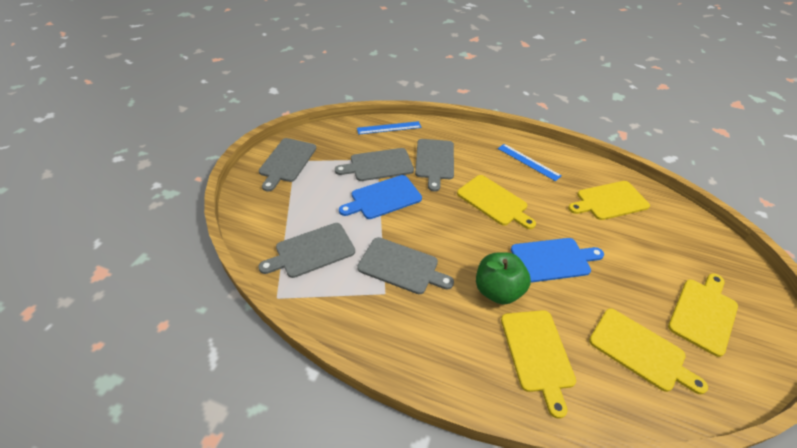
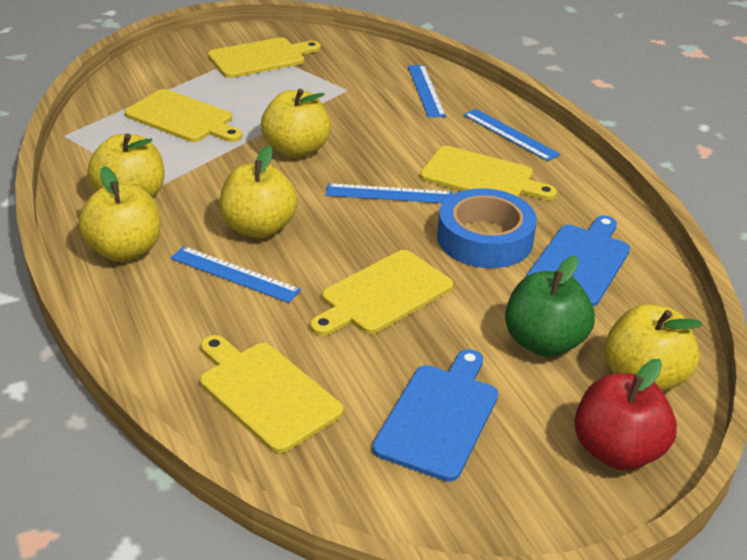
blue ruler: 2 -> 4
blue tape: 0 -> 1
grey cutting board: 5 -> 0
red apple: 0 -> 1
yellow apple: 0 -> 5

